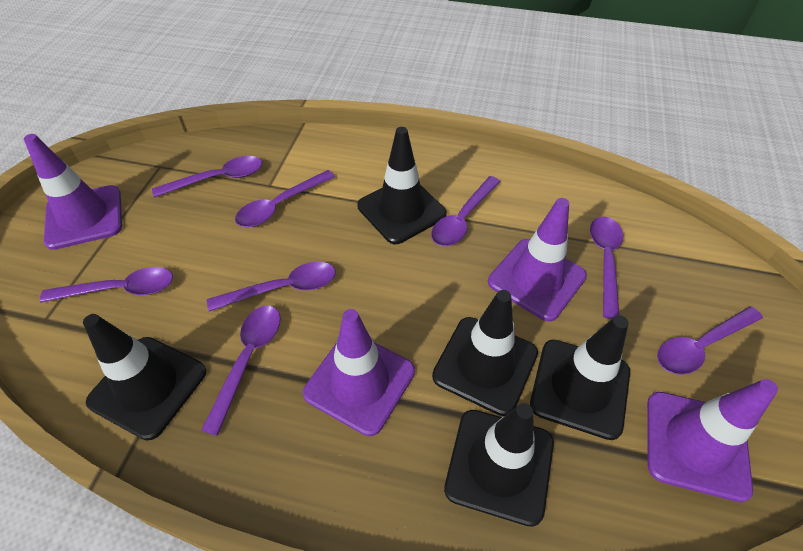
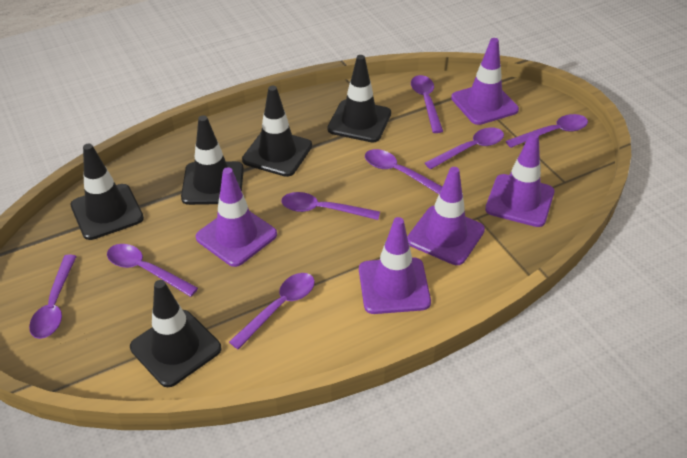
purple traffic cone: 4 -> 5

